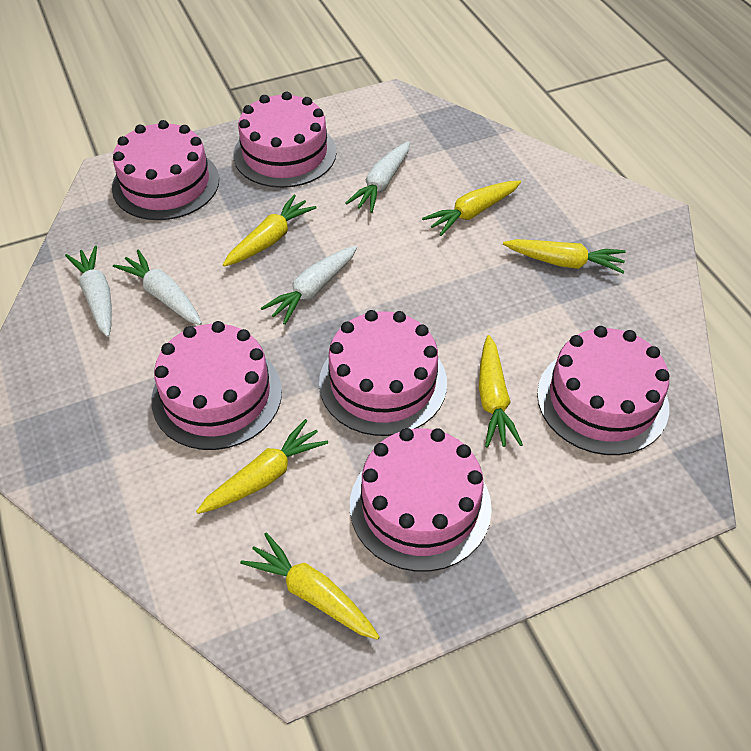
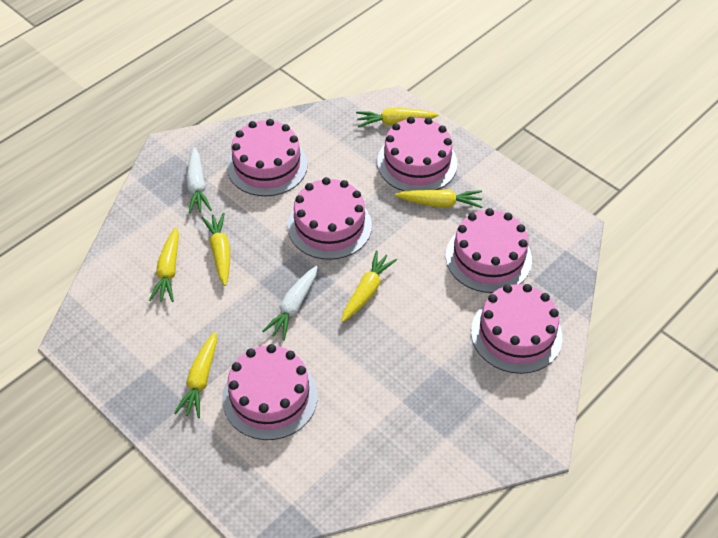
white carrot: 4 -> 2

